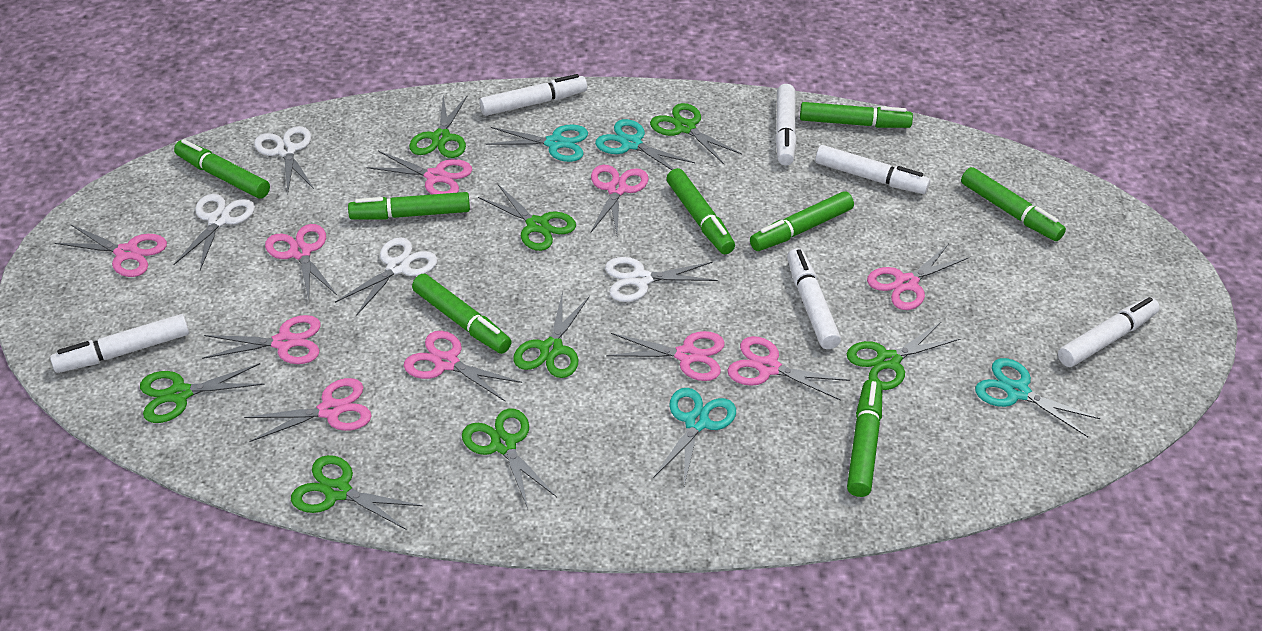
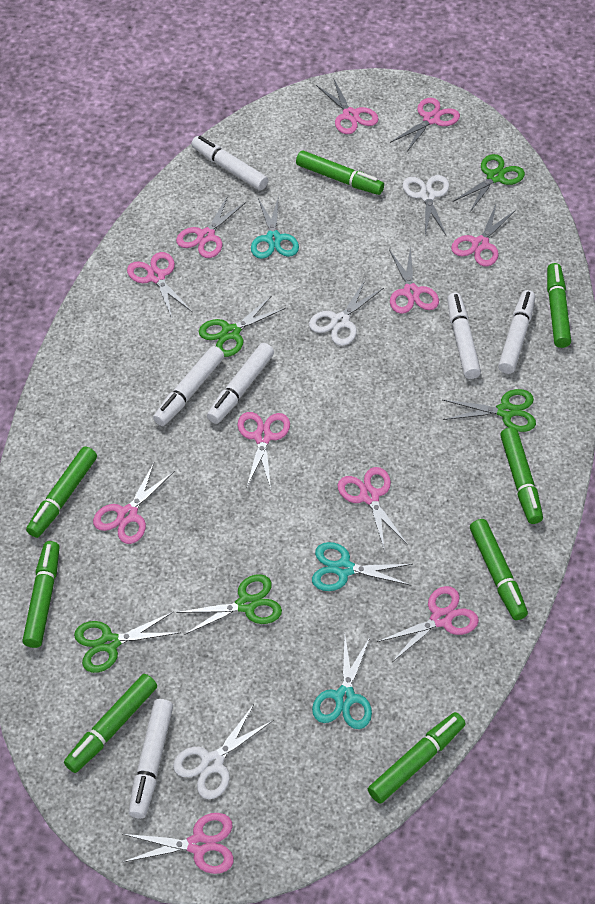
green scissors: 8 -> 5
pink scissors: 10 -> 11
turquoise scissors: 4 -> 3
white scissors: 4 -> 3

